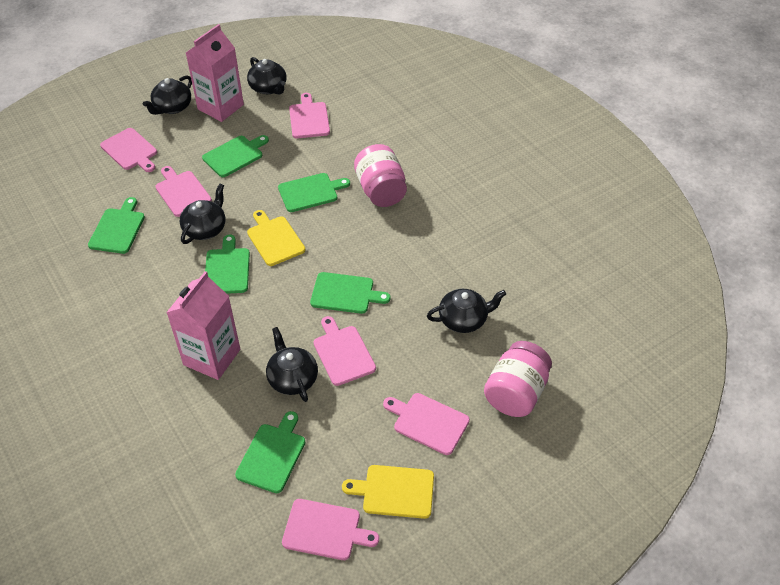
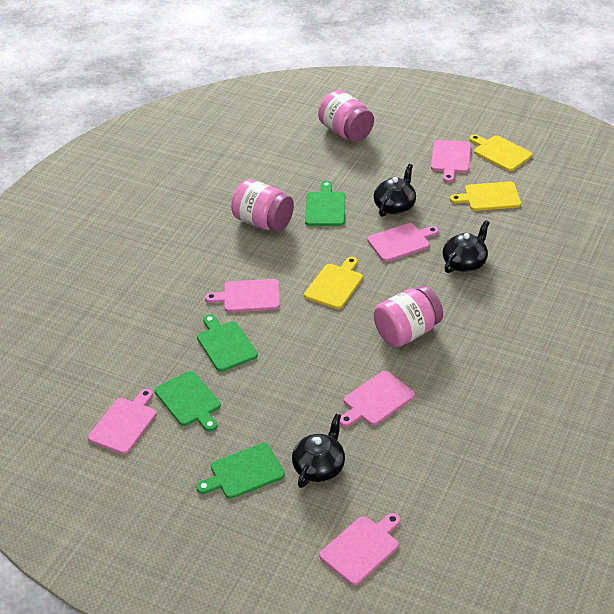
black teapot: 5 -> 3
green cutting board: 6 -> 4
pink carton: 2 -> 0
pink jar: 2 -> 3
yellow cutting board: 2 -> 3

